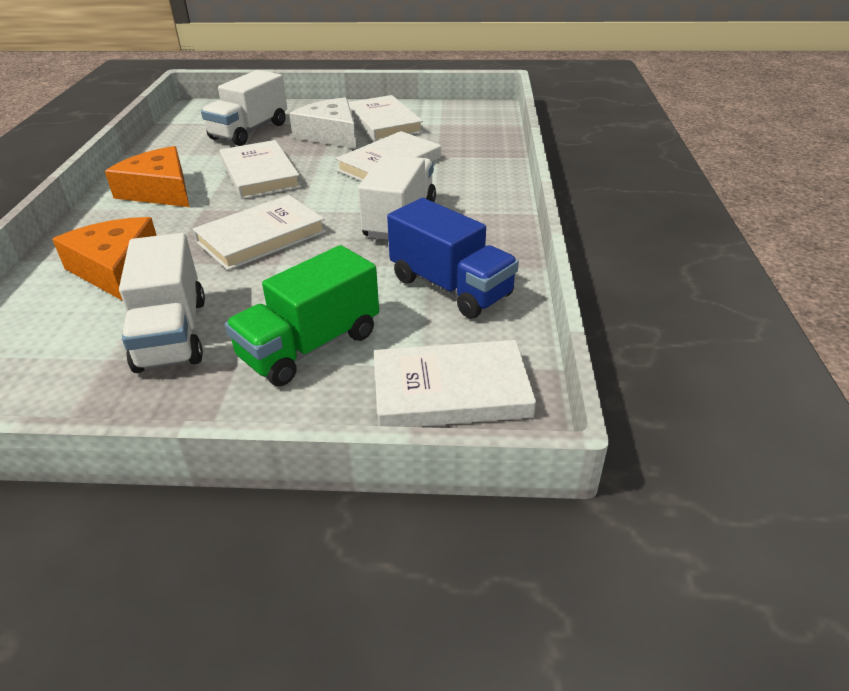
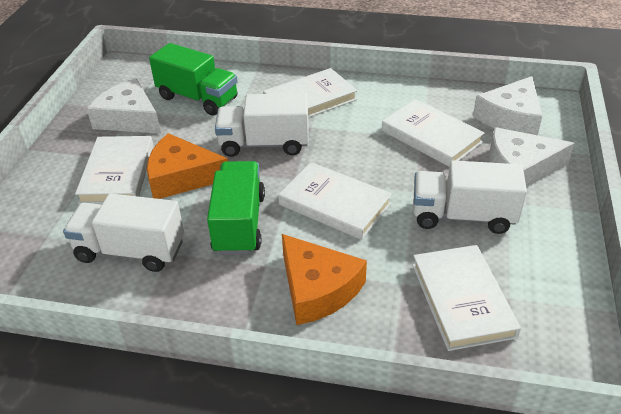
blue truck: 1 -> 0
green truck: 1 -> 2
white cheese: 1 -> 3

